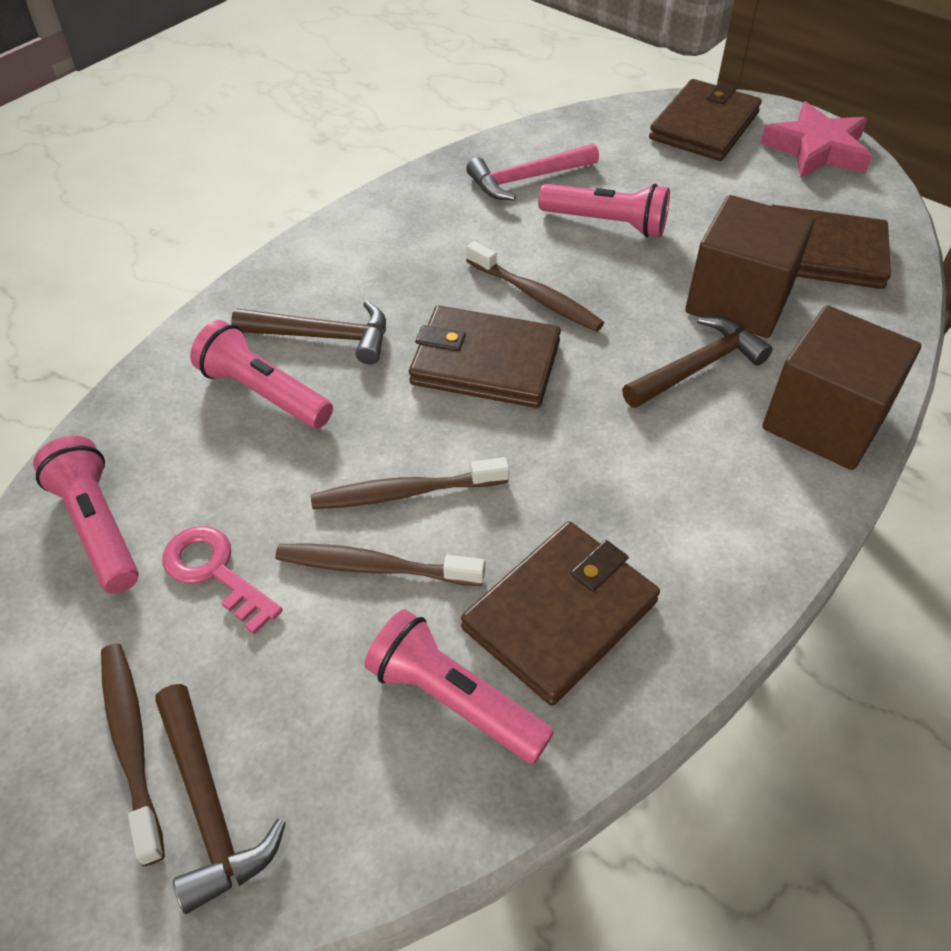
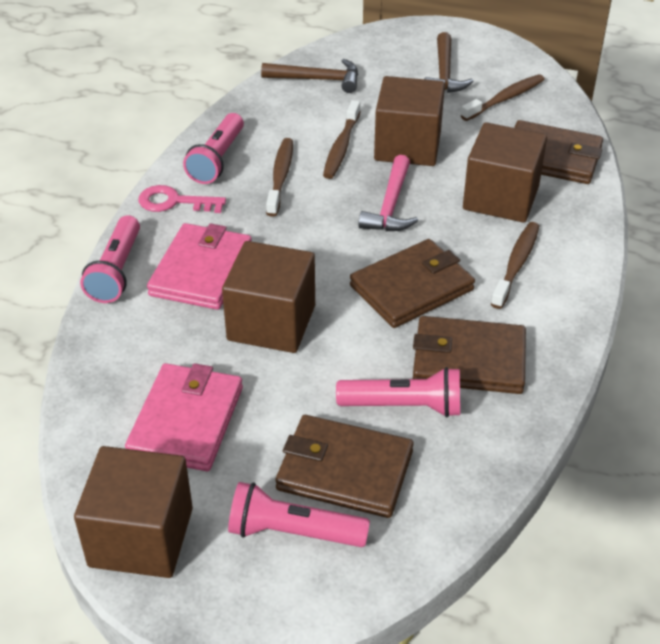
brown cube: 2 -> 4
brown hammer: 3 -> 2
pink star: 1 -> 0
pink wallet: 0 -> 2

